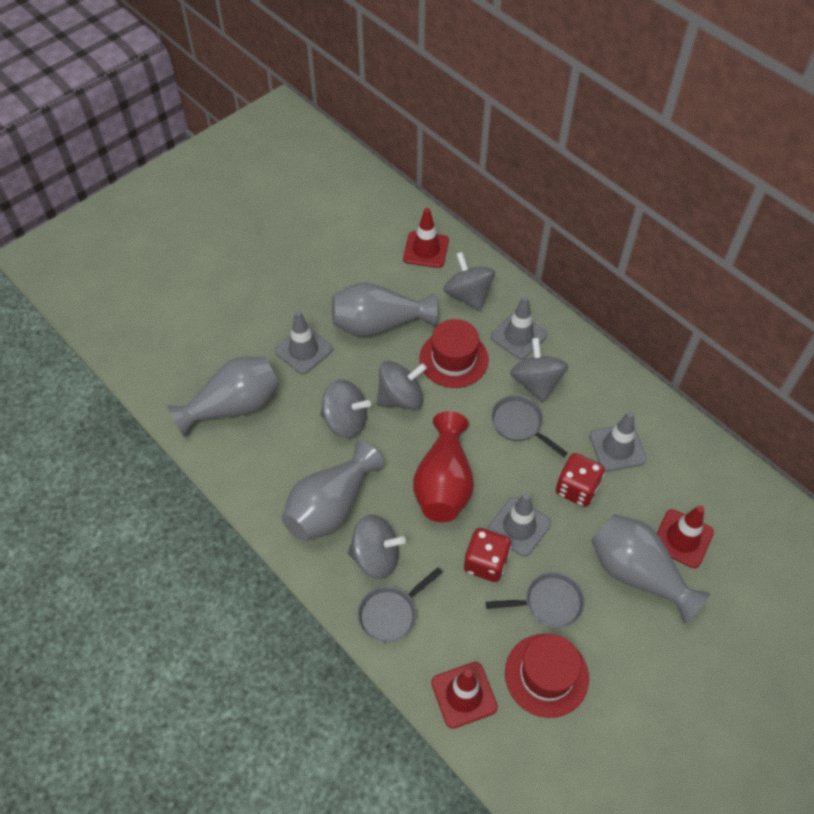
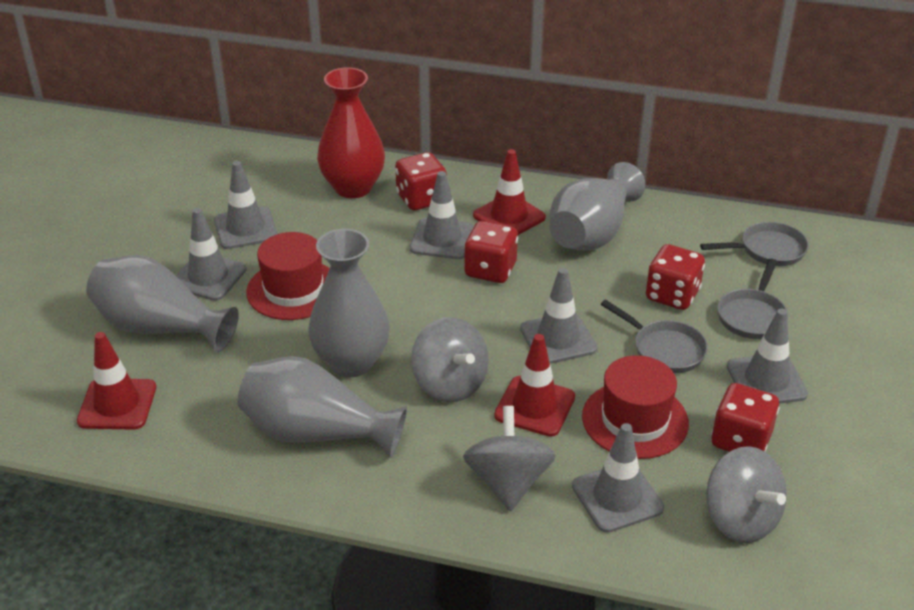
grey spinning top: 5 -> 3
grey traffic cone: 4 -> 6
red dice: 2 -> 4

